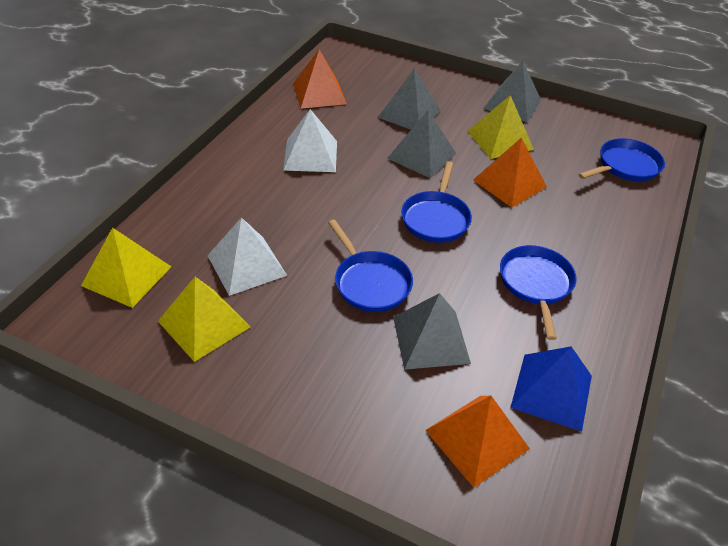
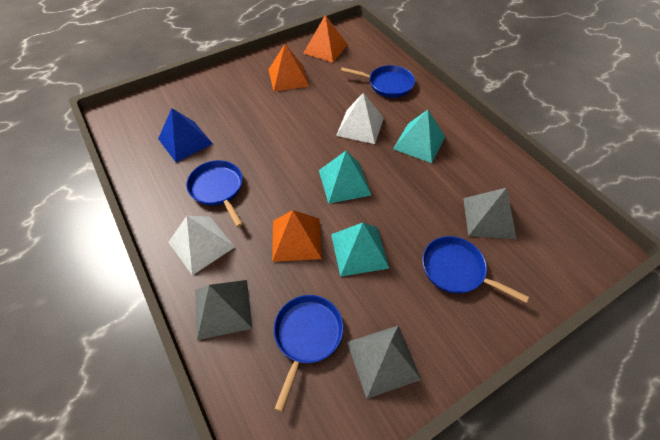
grey pyramid: 4 -> 3
turquoise pyramid: 0 -> 3
yellow pyramid: 3 -> 0

